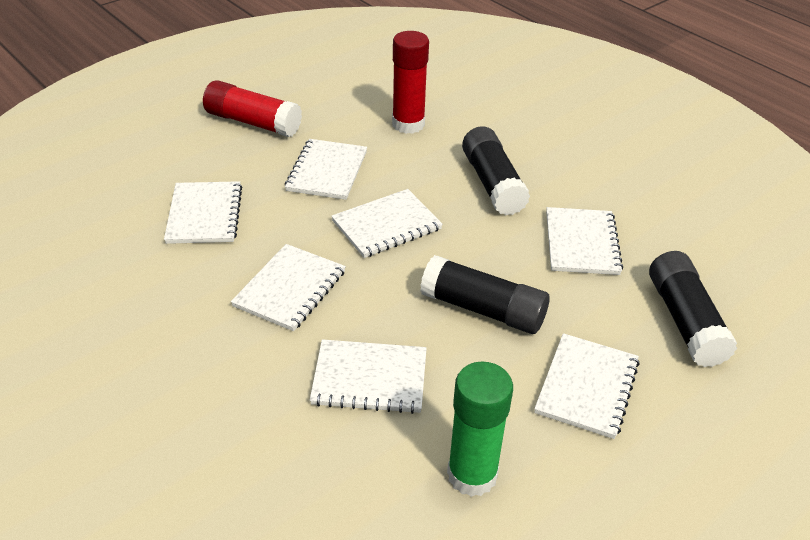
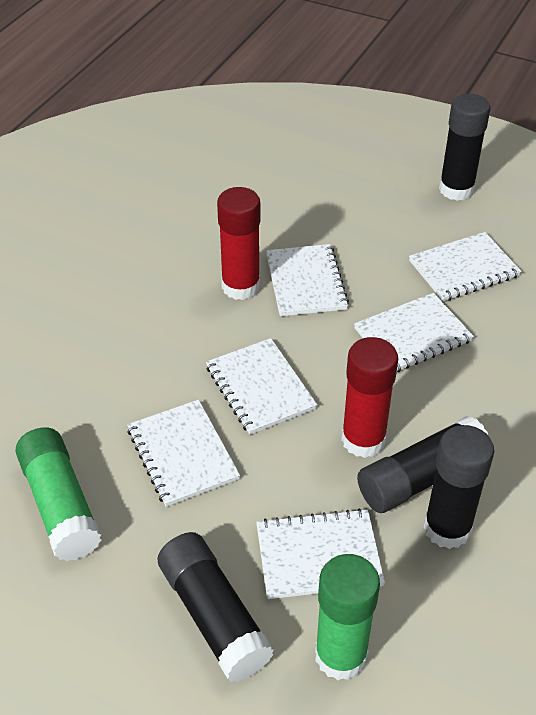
black glue stick: 3 -> 4
green glue stick: 1 -> 2
white notebook: 7 -> 6

